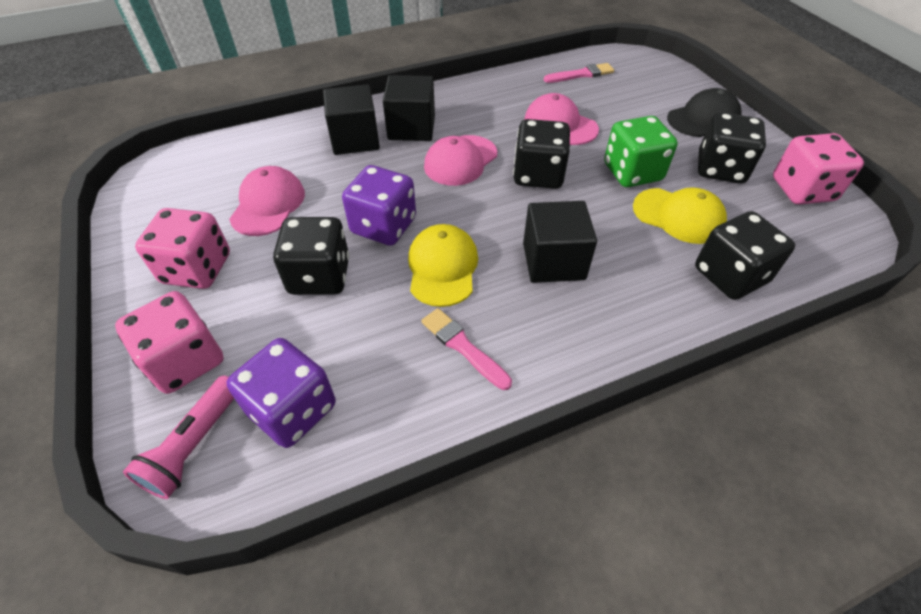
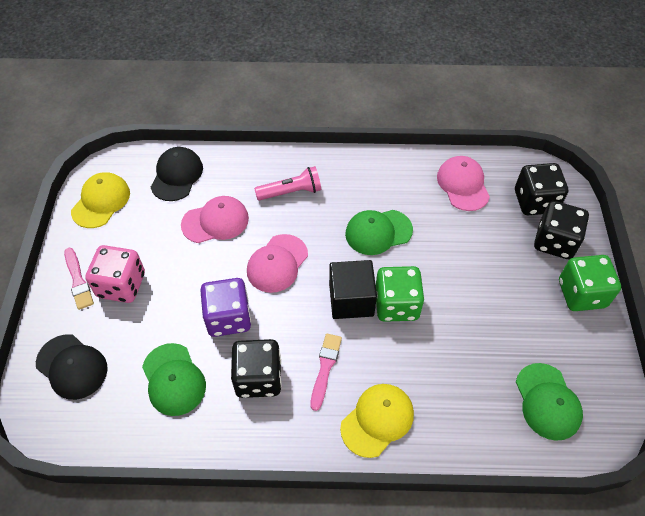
black cap: 1 -> 2
black cube: 3 -> 1
black dice: 4 -> 3
green cap: 0 -> 3
green dice: 1 -> 2
pink dice: 3 -> 1
purple dice: 2 -> 1

